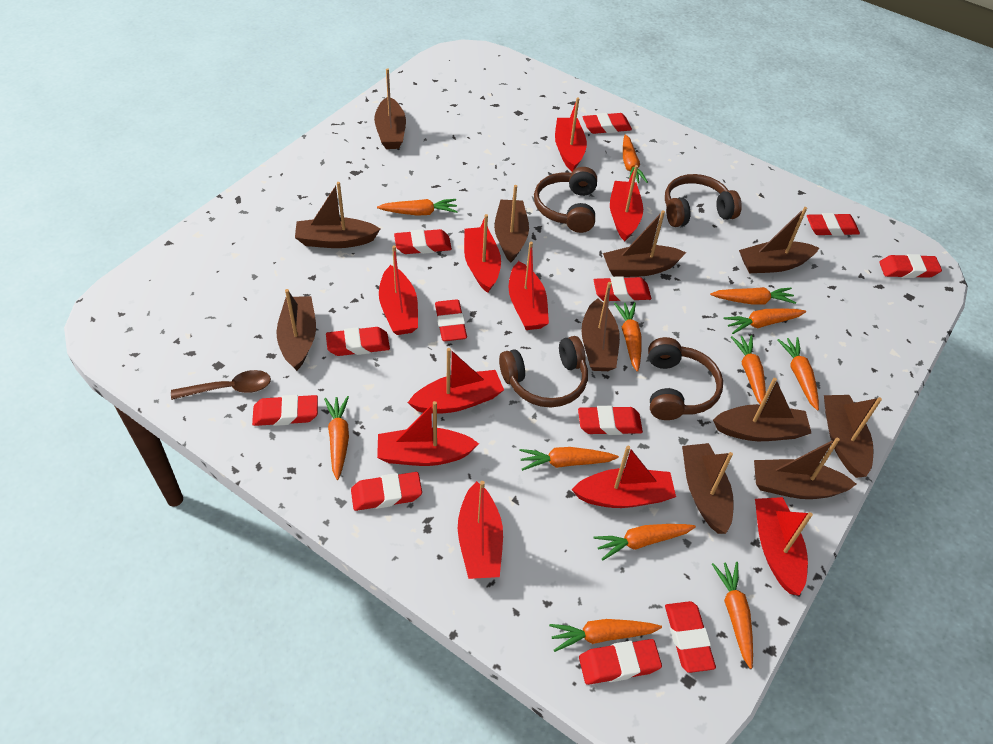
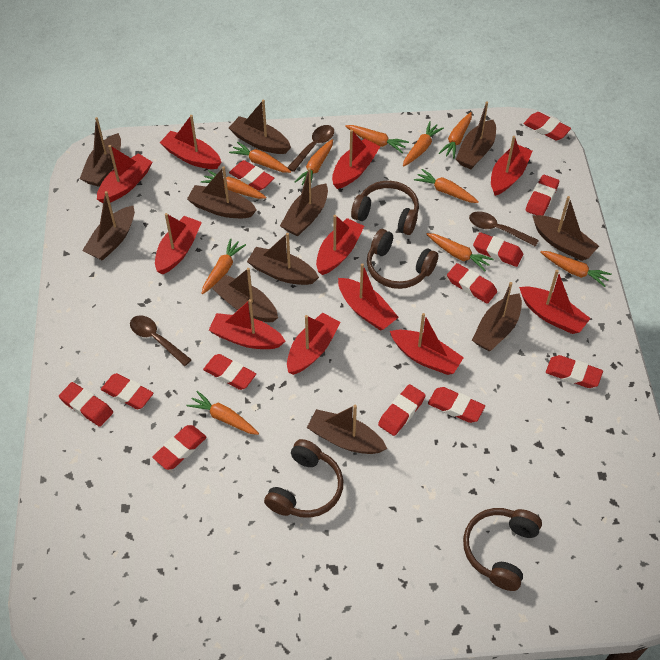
brown spoon: 1 -> 3
orange carrot: 12 -> 11
red boat: 10 -> 11

